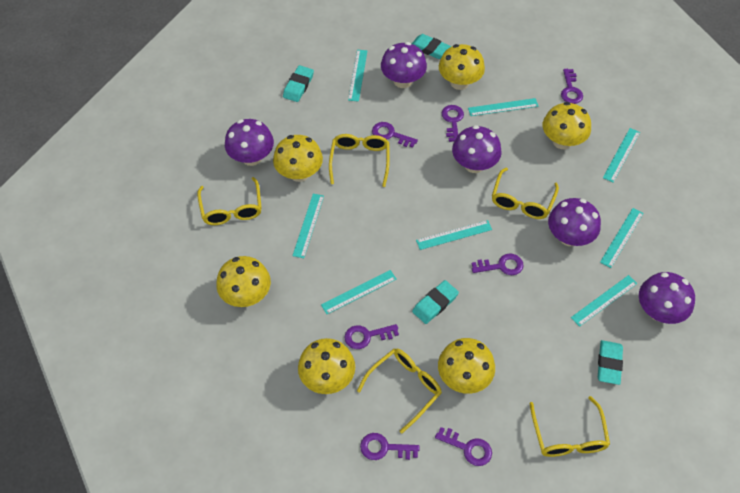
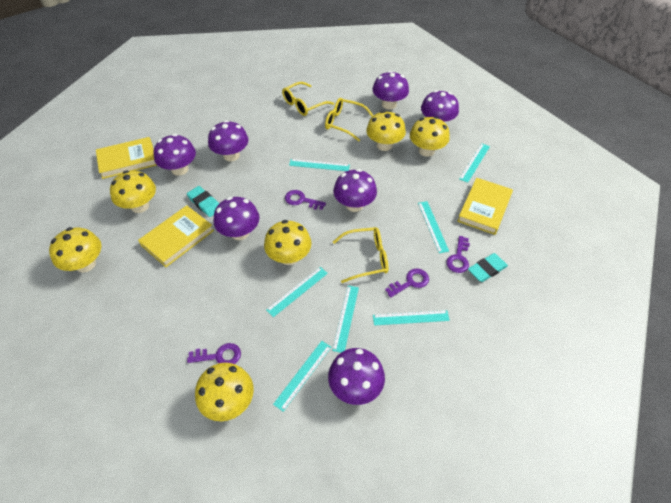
purple key: 7 -> 4
purple mushroom: 5 -> 7
turquoise eraser: 4 -> 2
turquoise ruler: 8 -> 7
yellow book: 0 -> 3
yellow glasses: 5 -> 3

